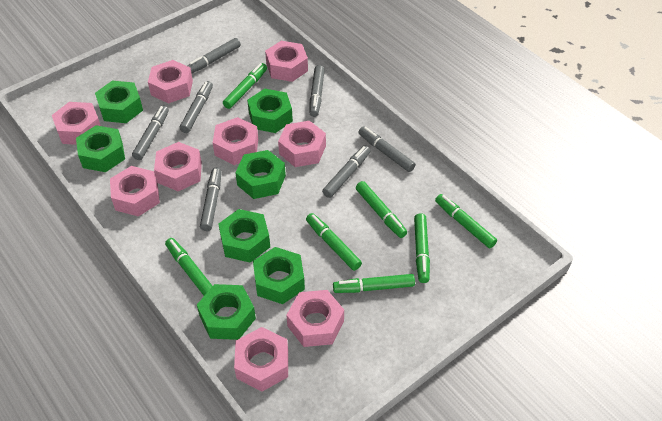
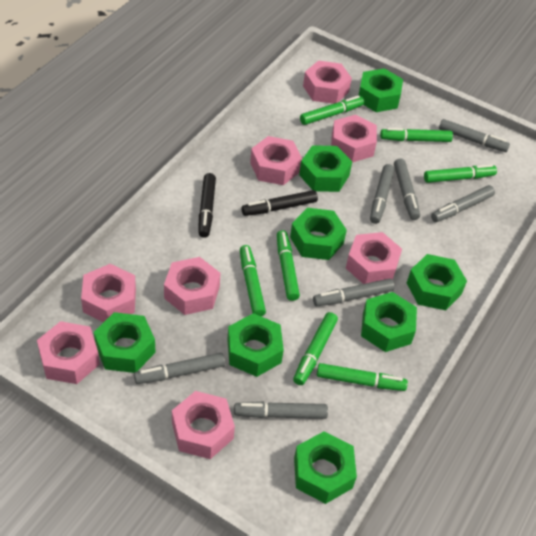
black marker: 0 -> 2
green nut: 7 -> 8
pink nut: 9 -> 8

